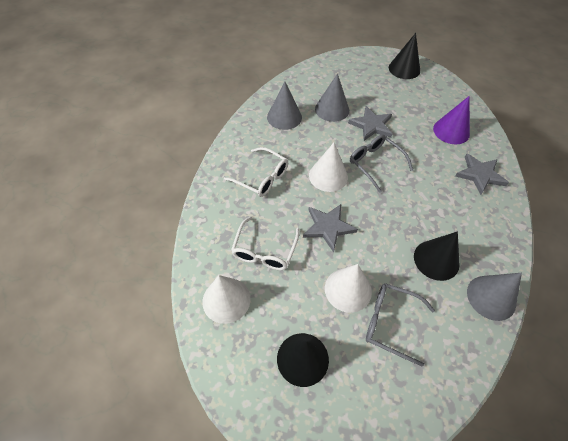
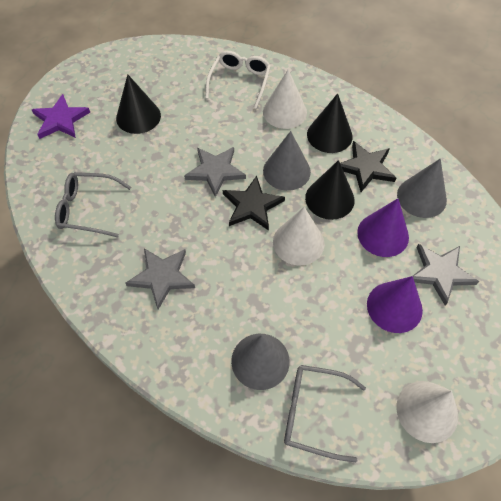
black star: 0 -> 2
purple cone: 1 -> 2
purple star: 0 -> 1
white glasses: 2 -> 1

